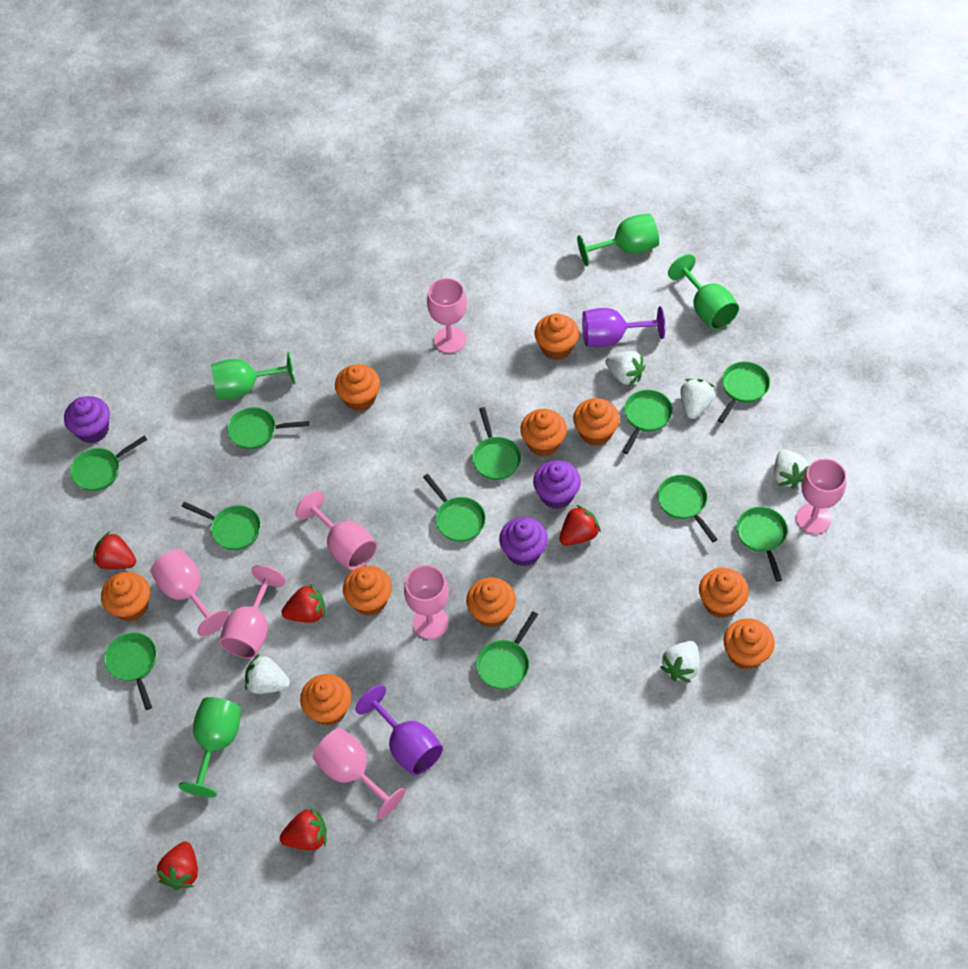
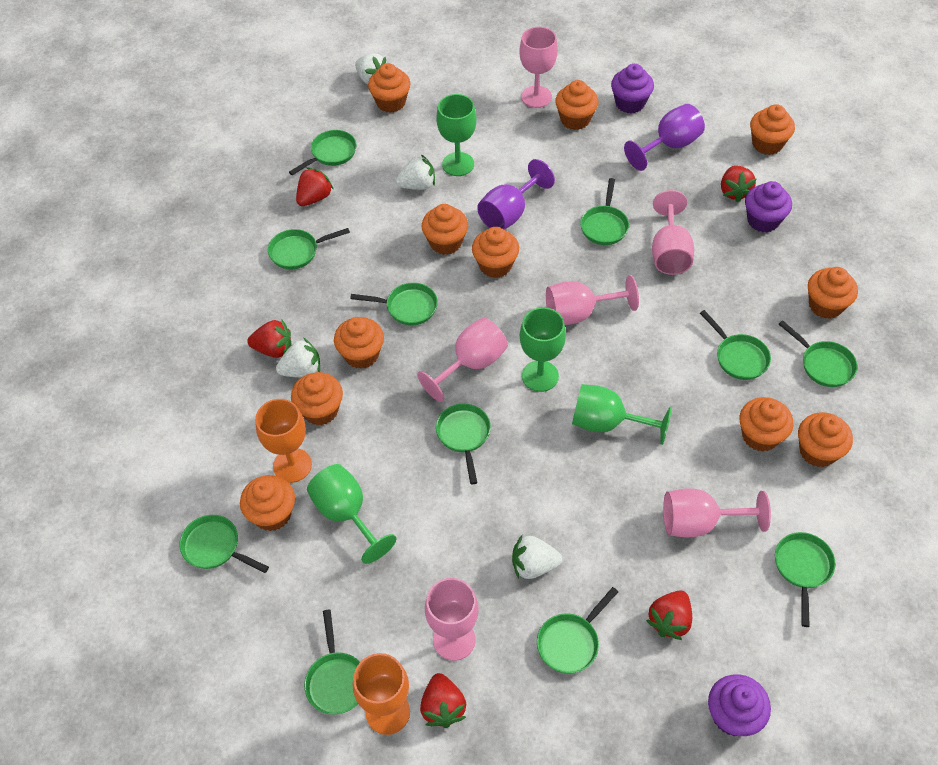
orange cupcake: 10 -> 11
orange goblet: 0 -> 2
pink goblet: 7 -> 6
white strawberry: 5 -> 4

